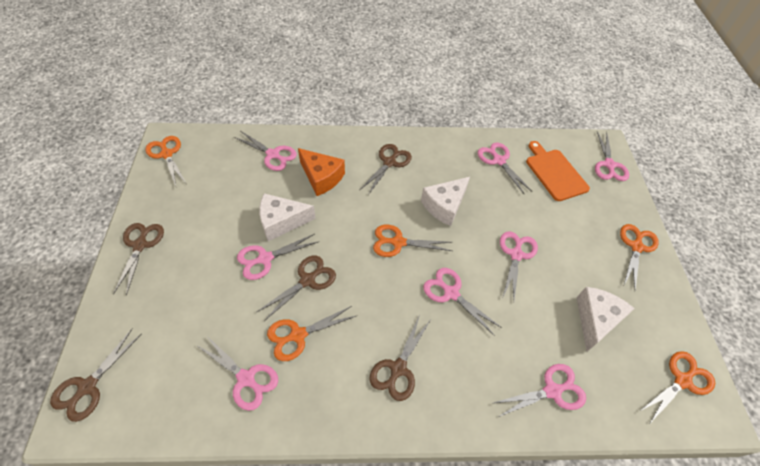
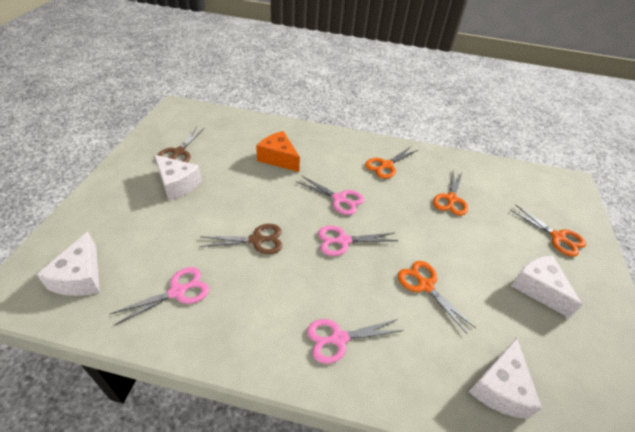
brown scissors: 5 -> 2
orange cutting board: 1 -> 0
orange scissors: 5 -> 4
pink scissors: 8 -> 4
white cheese: 3 -> 4

